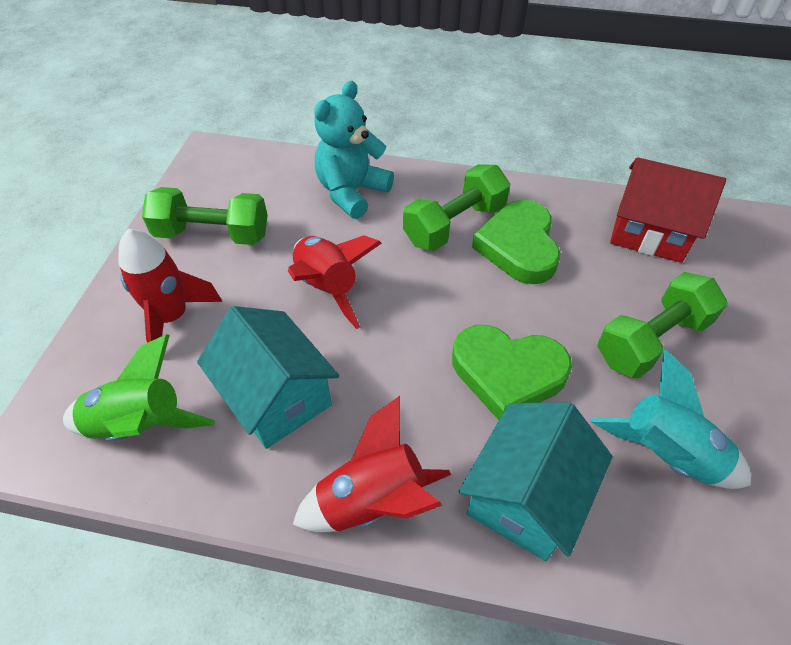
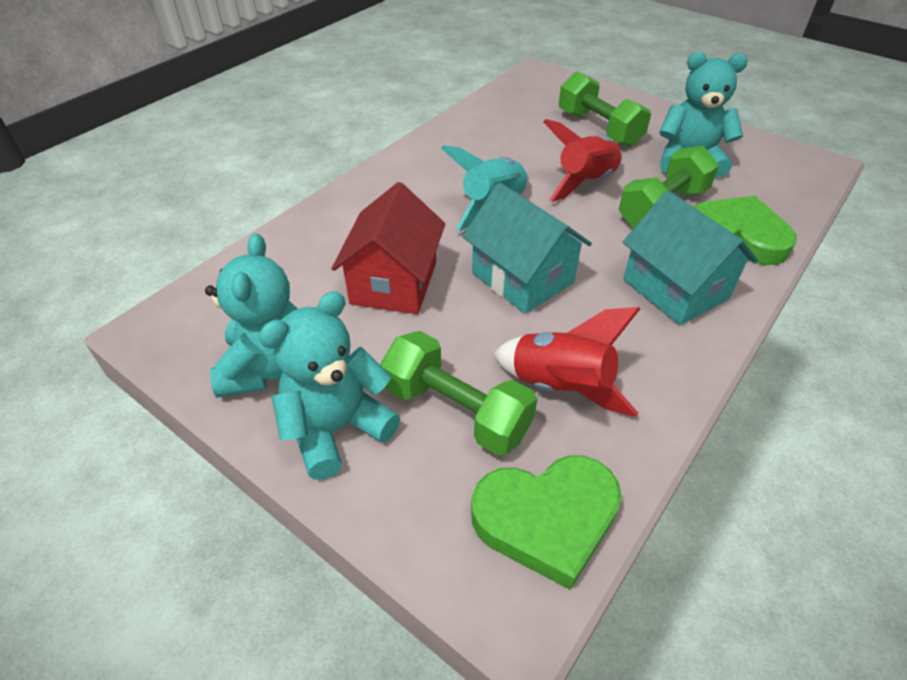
green rocket: 1 -> 0
red rocket: 3 -> 2
turquoise teddy bear: 1 -> 3

